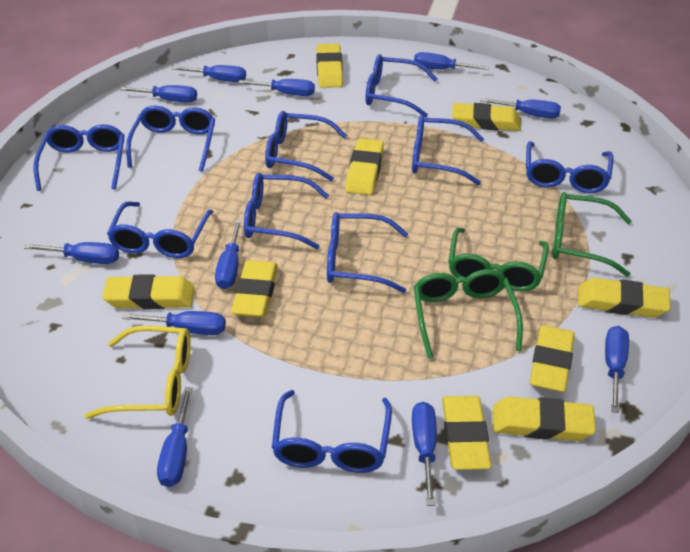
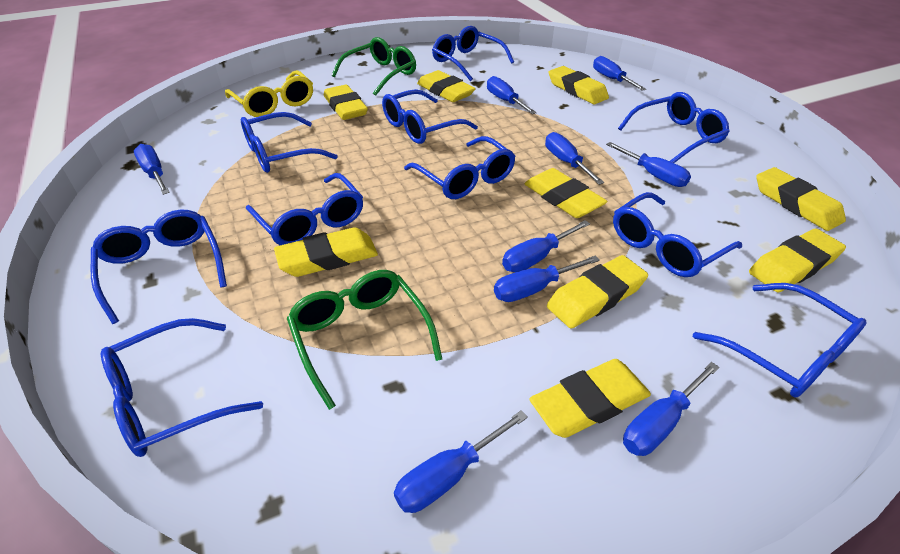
blue screwdriver: 11 -> 9
green glasses: 3 -> 2

